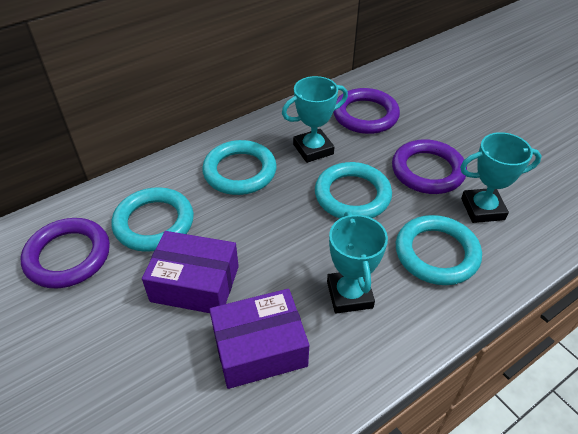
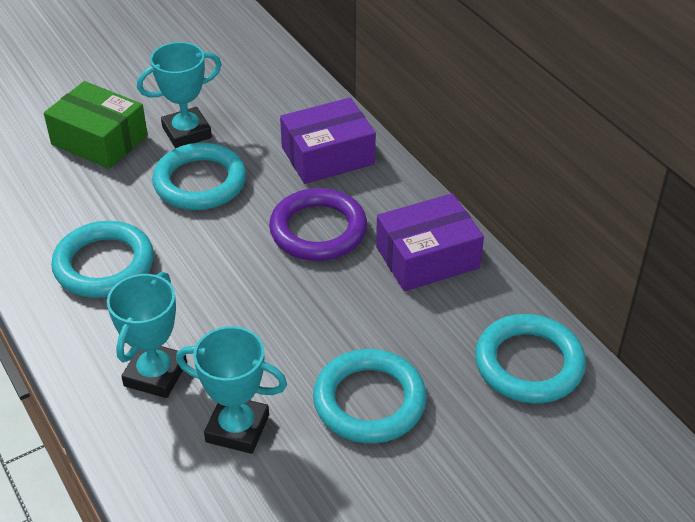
green box: 0 -> 1
purple ring: 3 -> 1

